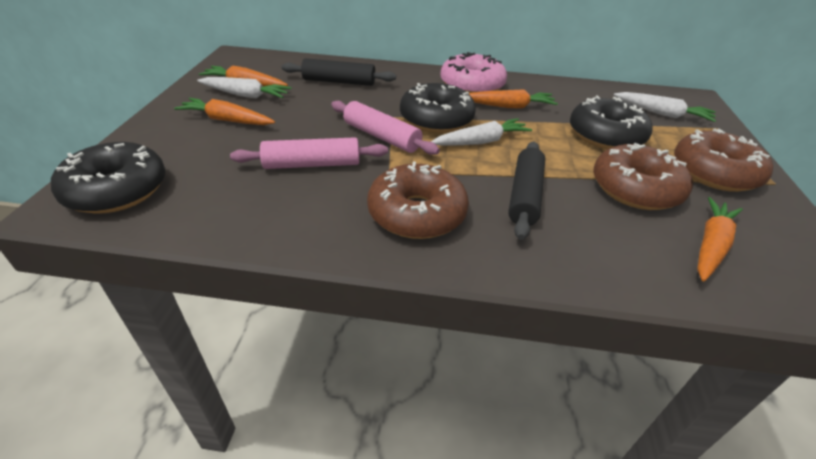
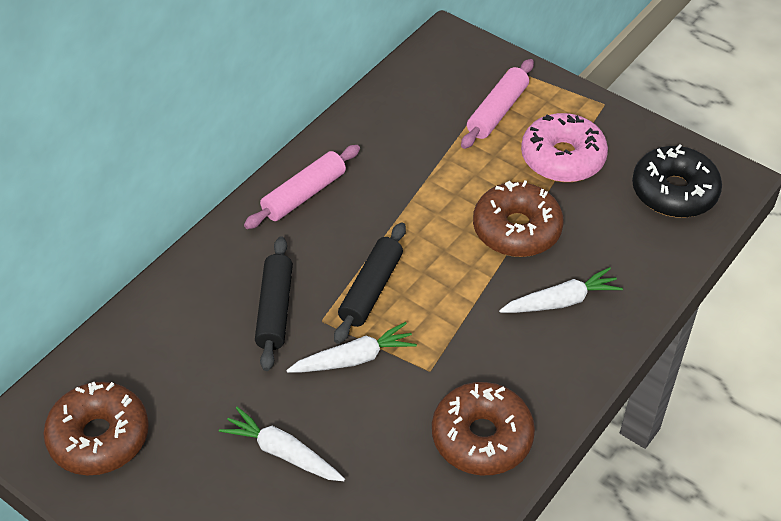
black donut: 3 -> 1
orange carrot: 4 -> 0

